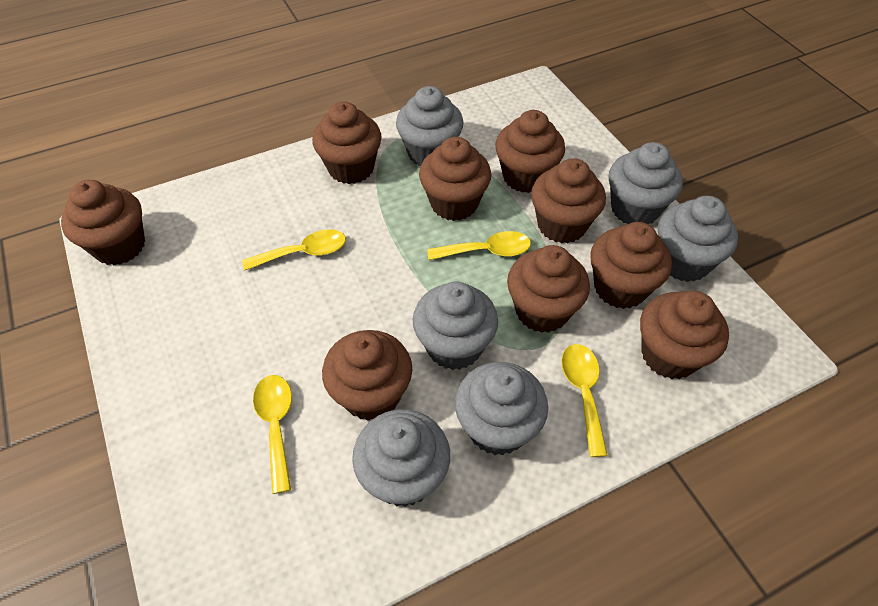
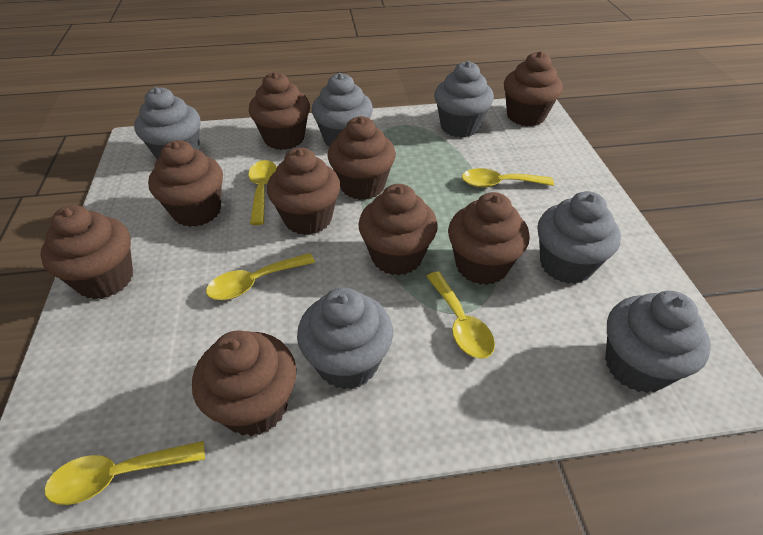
yellow spoon: 4 -> 5

